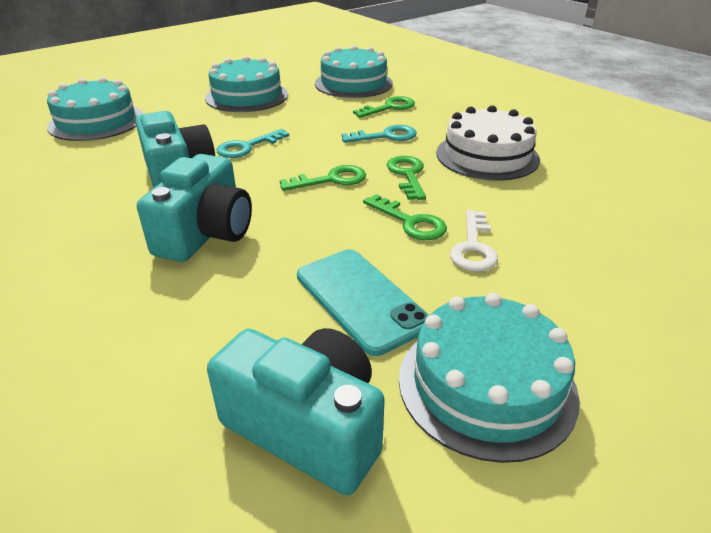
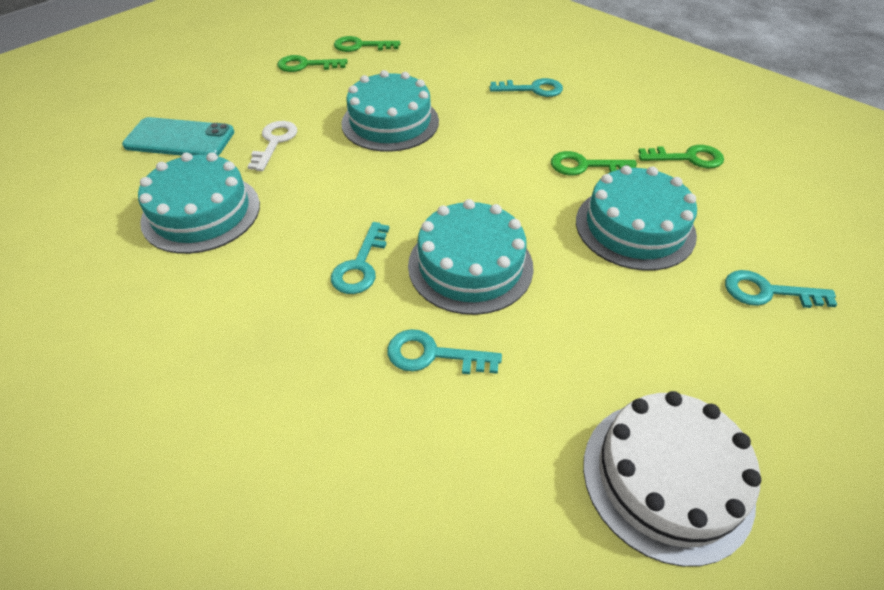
turquoise camera: 3 -> 0
turquoise key: 2 -> 4

